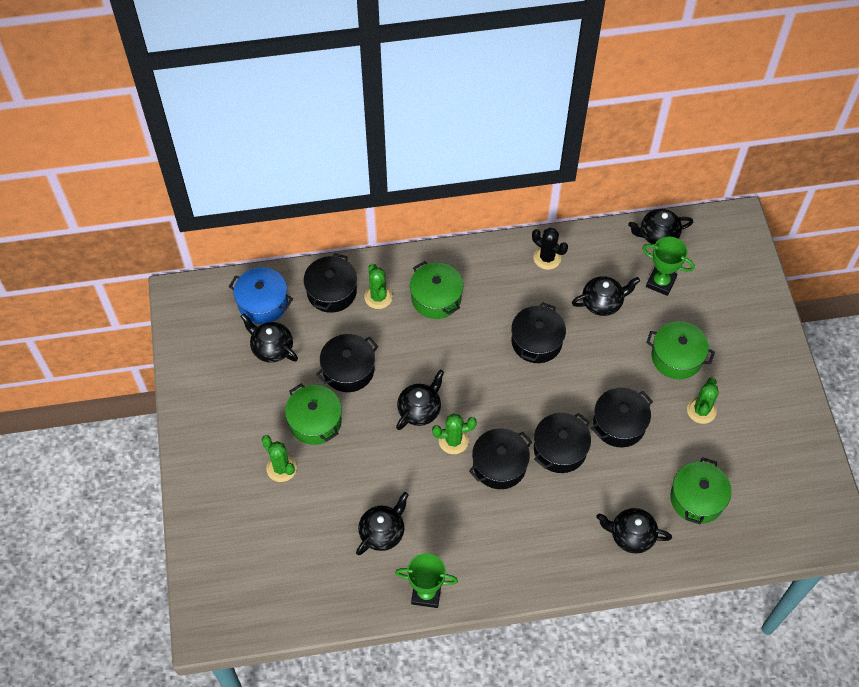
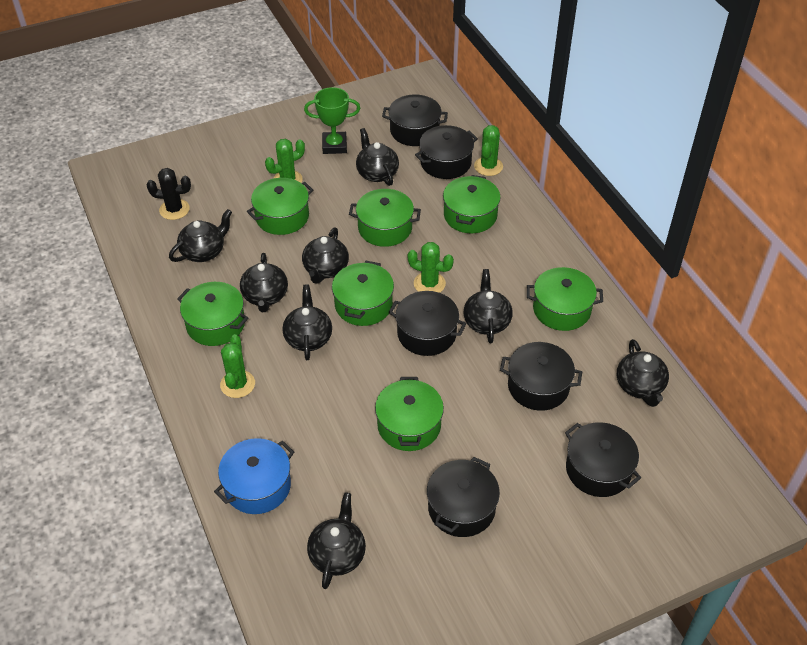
black teapot: 6 -> 8
green pot: 4 -> 7
green trophy: 2 -> 1

